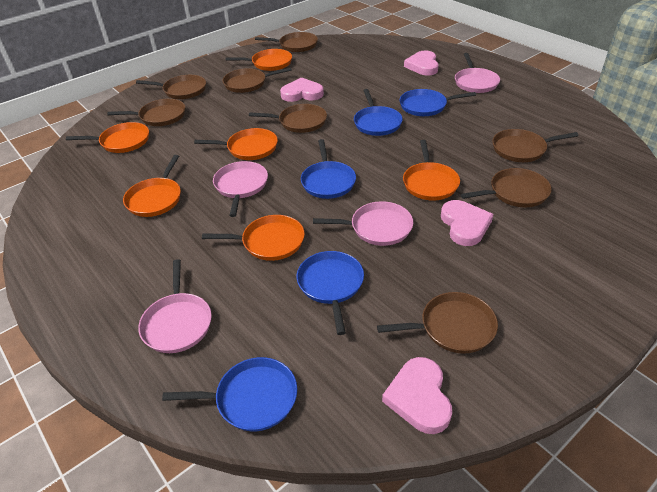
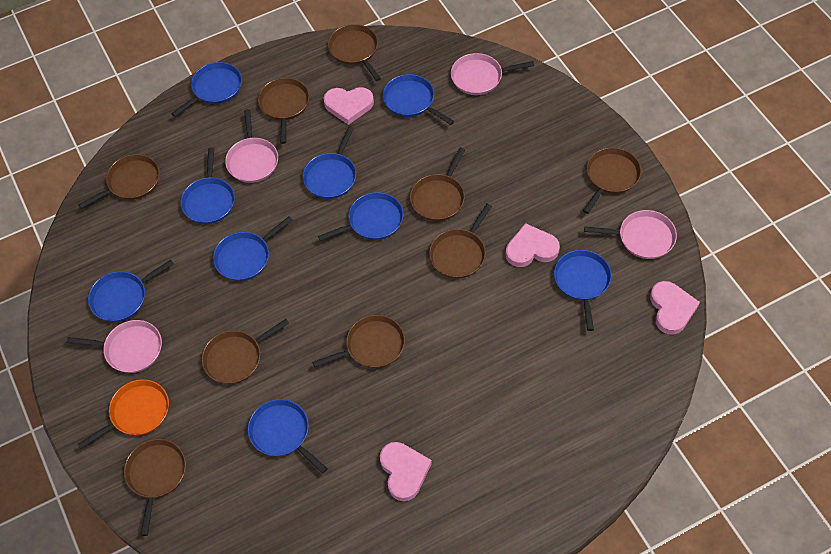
blue pan: 5 -> 9
brown pan: 8 -> 9
orange pan: 6 -> 1

